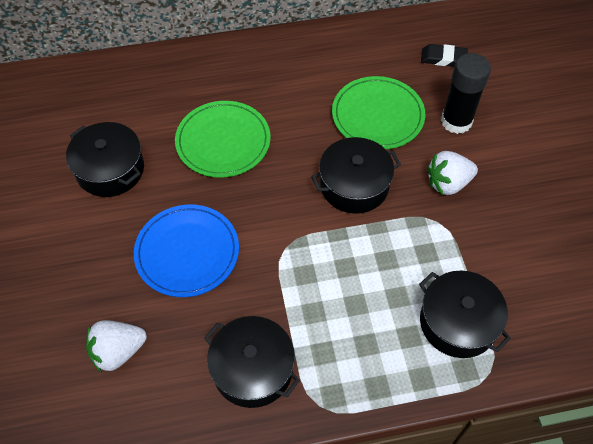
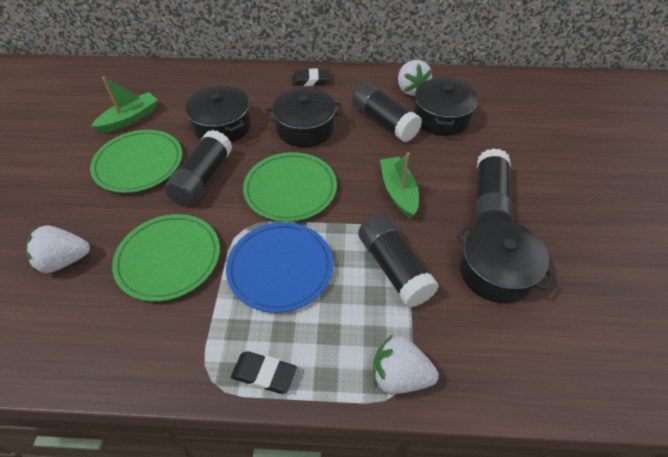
black eraser: 1 -> 2
black glue stick: 1 -> 4
green boat: 0 -> 2
green plate: 2 -> 3
white strawberry: 2 -> 3

